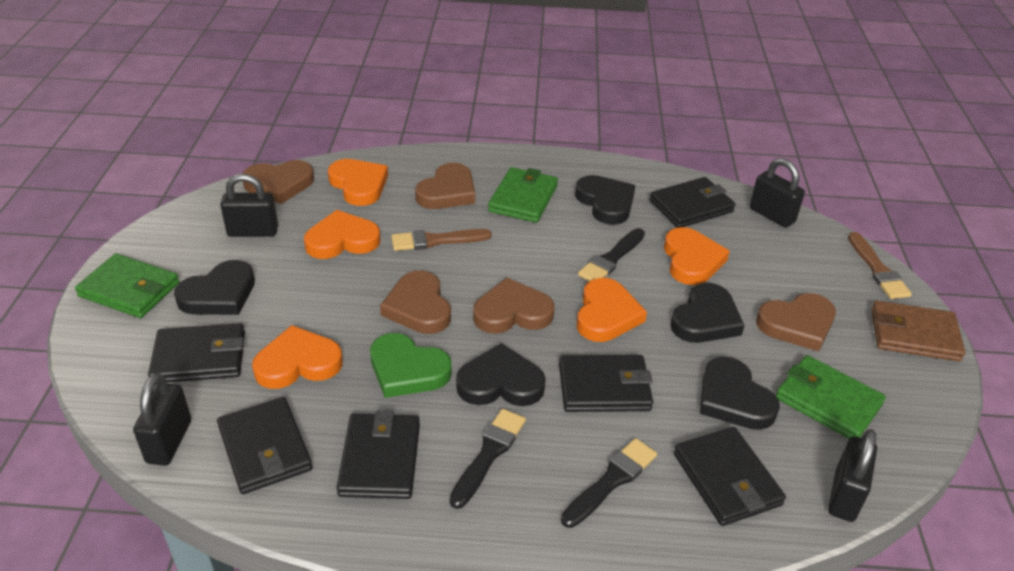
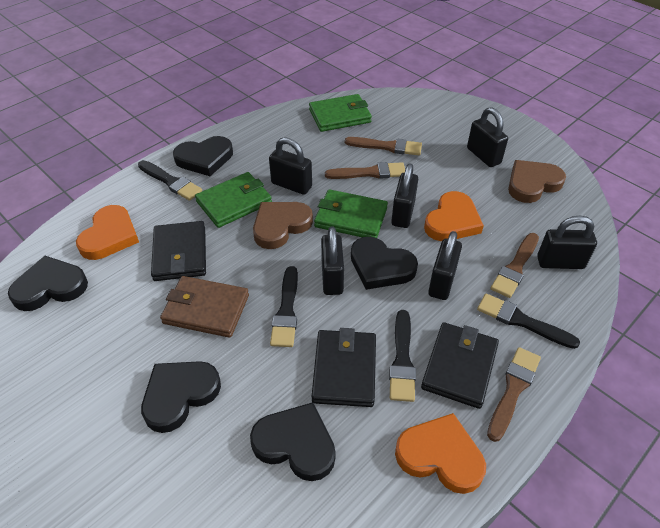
black brush: 3 -> 4
black padlock: 4 -> 6
black wallet: 6 -> 3
brown brush: 2 -> 4
brown heart: 5 -> 2
green heart: 1 -> 0
orange heart: 5 -> 3

